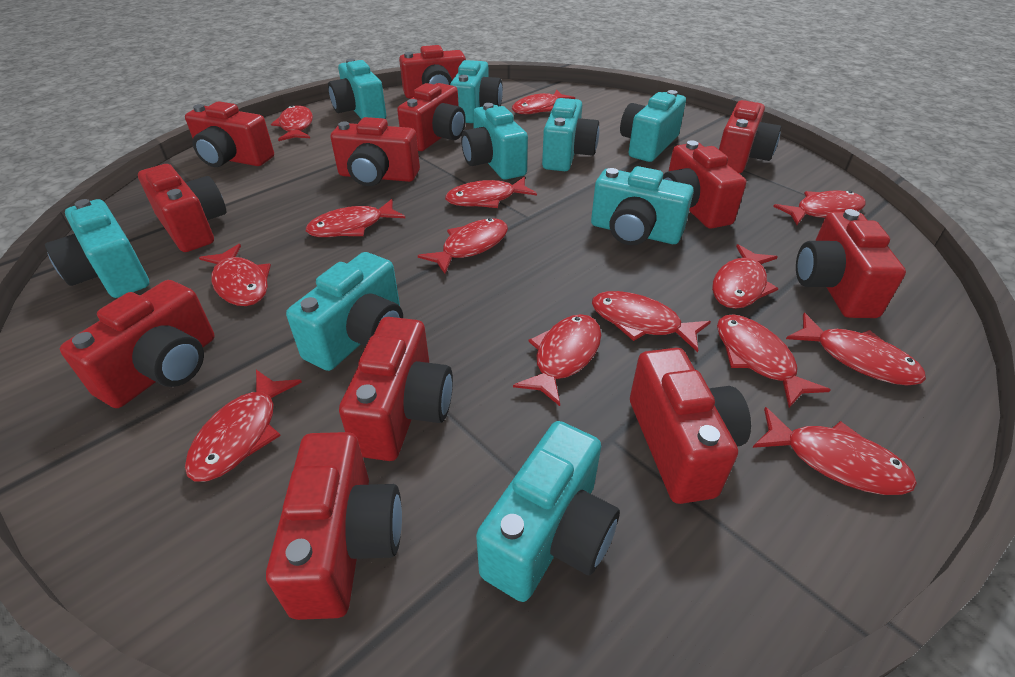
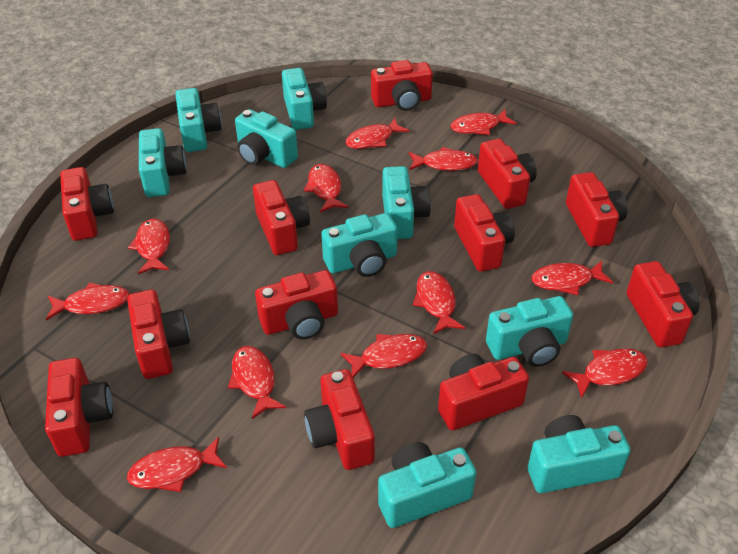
red fish: 14 -> 12

